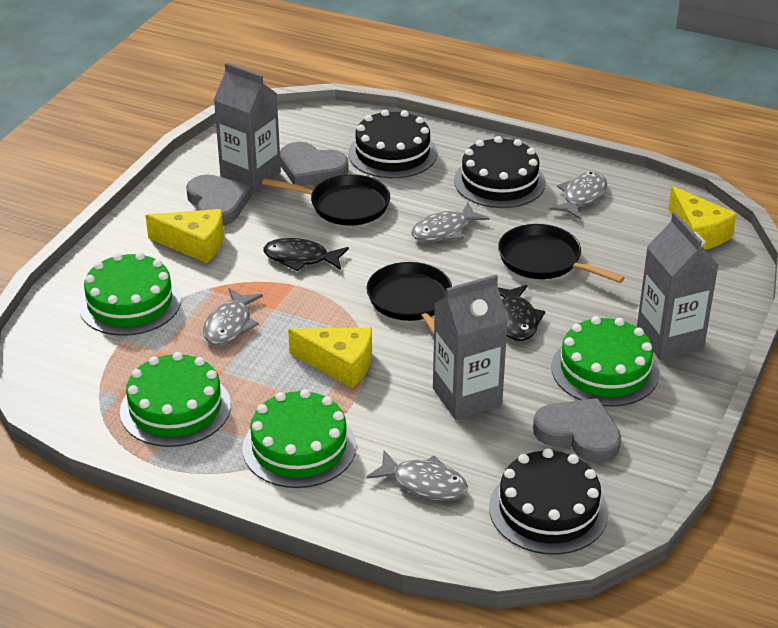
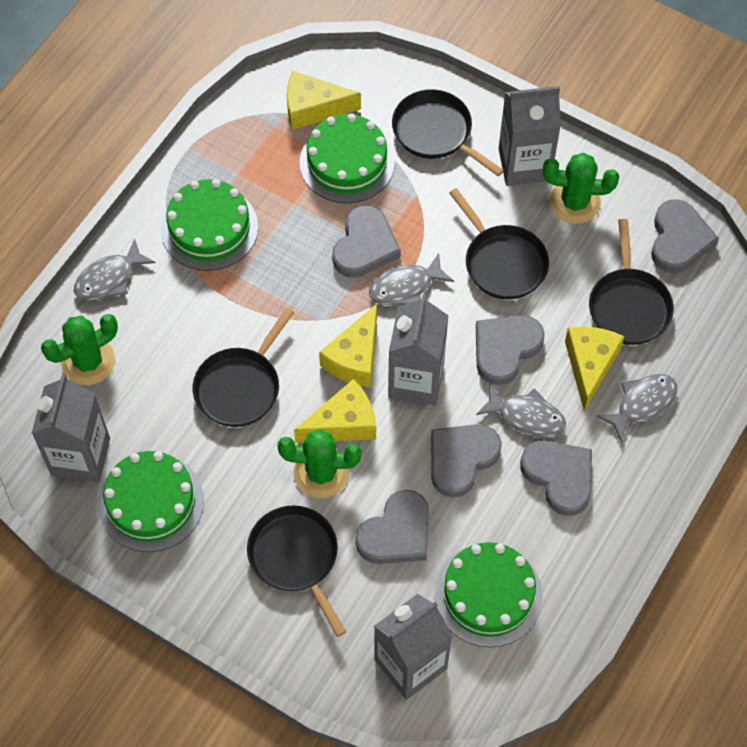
black cake: 3 -> 0
black fish: 2 -> 0
black pan: 3 -> 5
green cactus: 0 -> 3
grey carton: 3 -> 4
grey heart: 3 -> 6
yellow cheese: 3 -> 4

